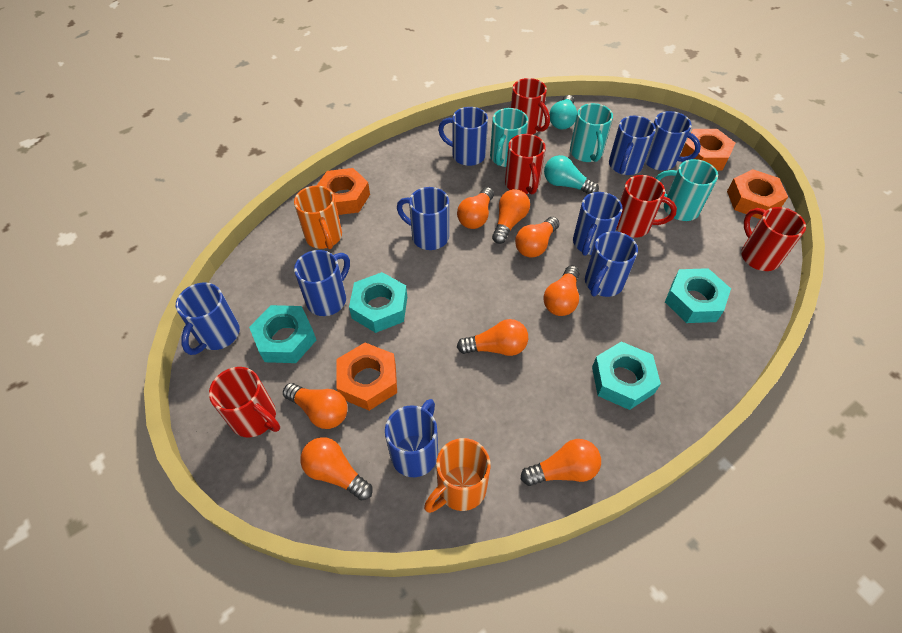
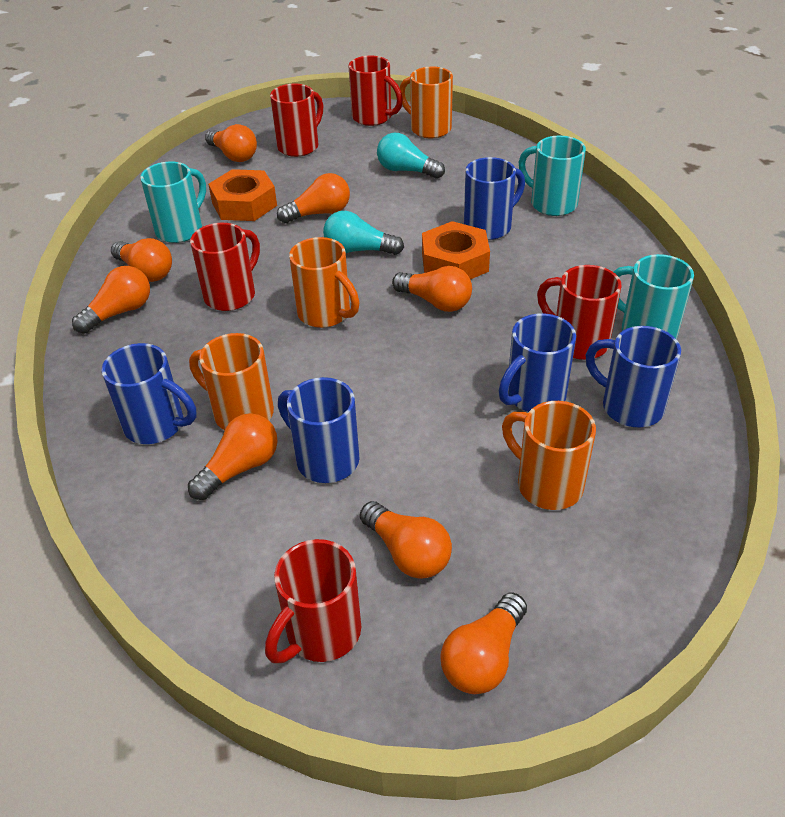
blue mug: 9 -> 5
orange mug: 2 -> 4
orange nut: 4 -> 2
turquoise nut: 4 -> 0

